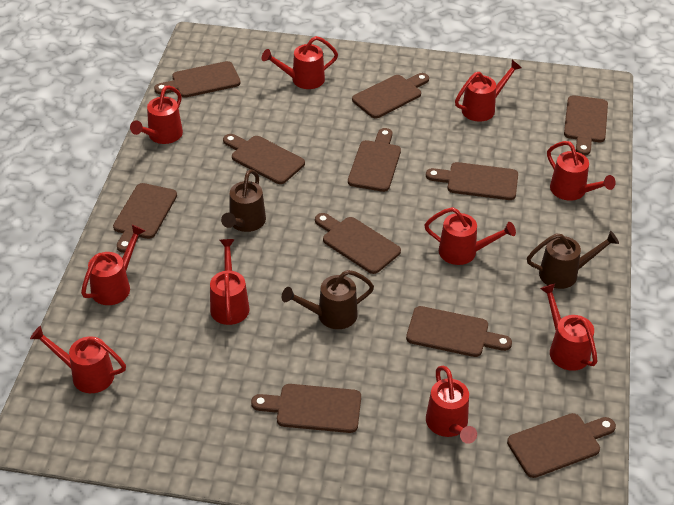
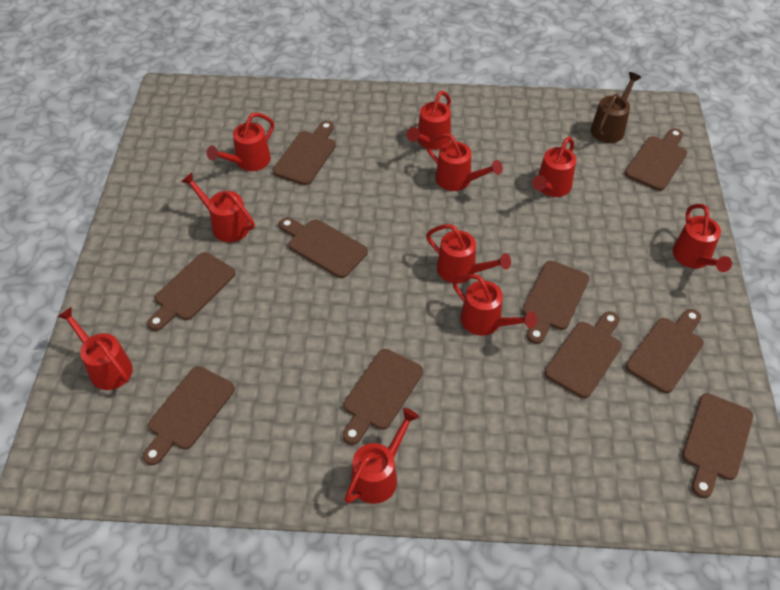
brown cutting board: 11 -> 10
brown watering can: 3 -> 1

